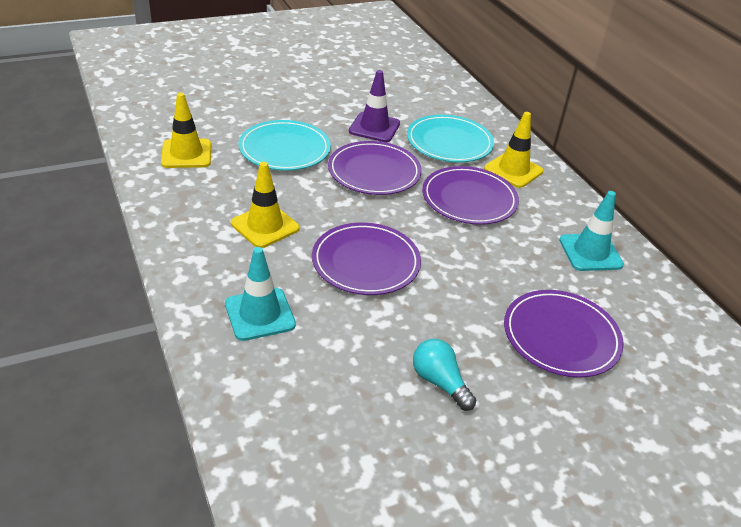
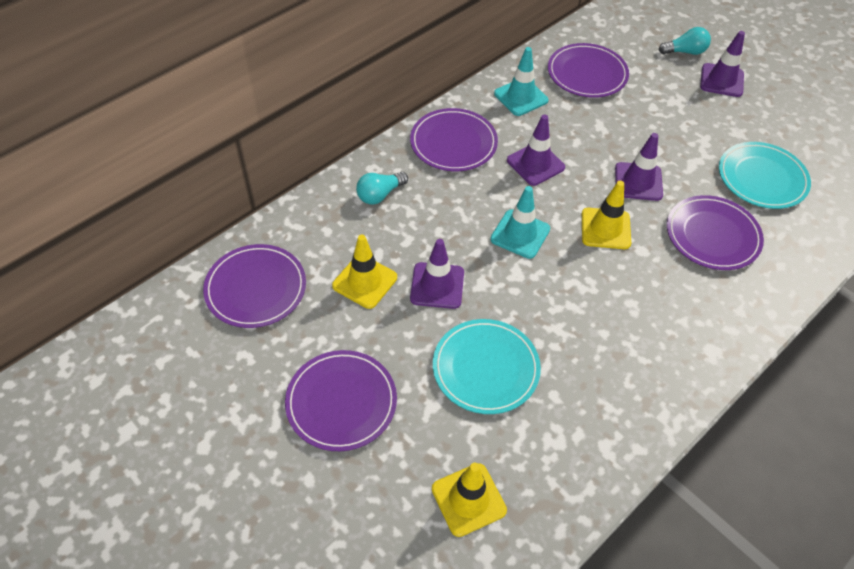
purple plate: 4 -> 5
purple traffic cone: 1 -> 4
turquoise light bulb: 1 -> 2

